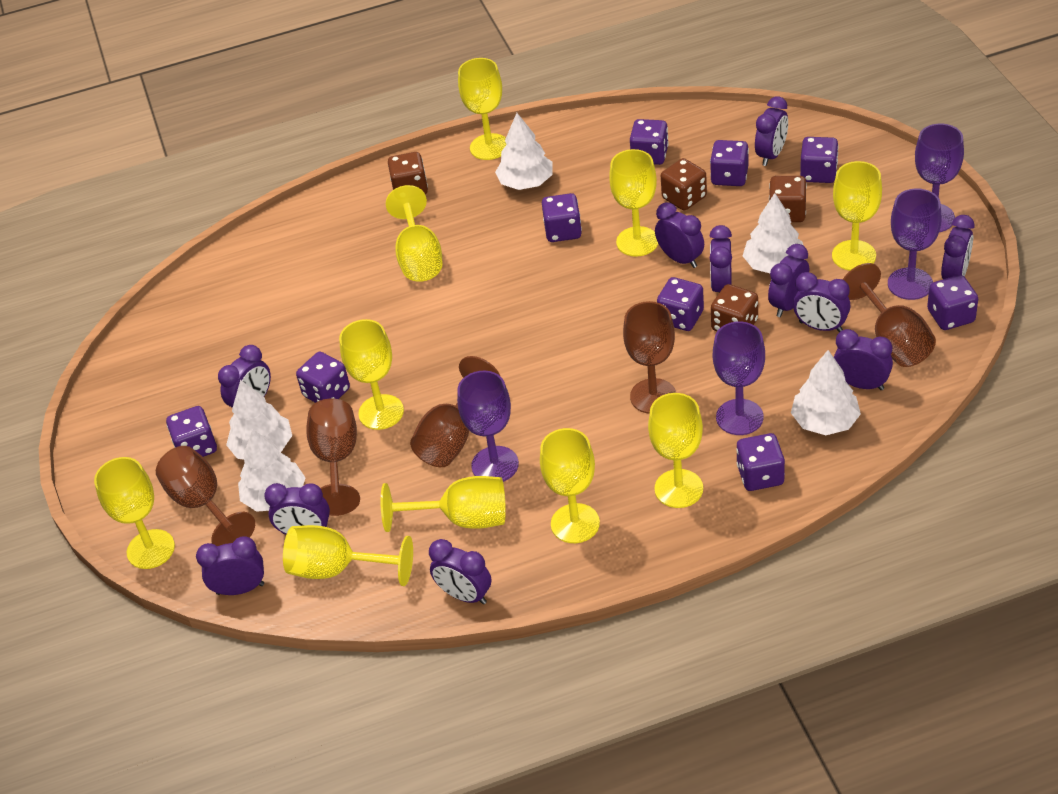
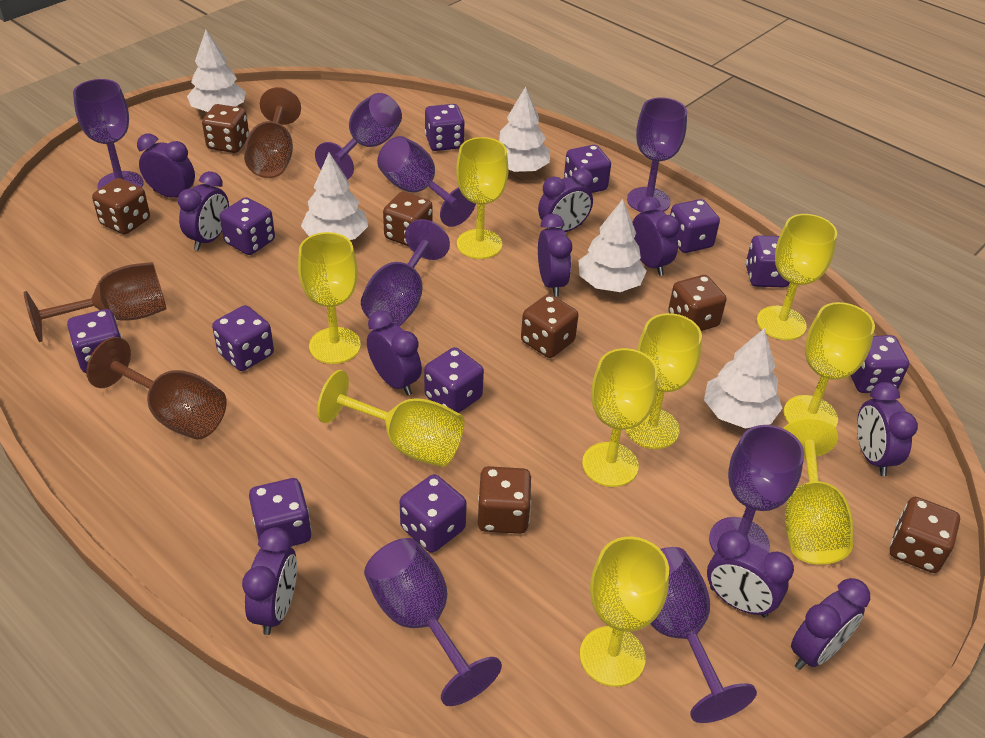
brown dice: 4 -> 7
brown goblet: 5 -> 3
purple clock: 11 -> 10
purple dice: 9 -> 11
purple goblet: 4 -> 8
yellow goblet: 10 -> 9

